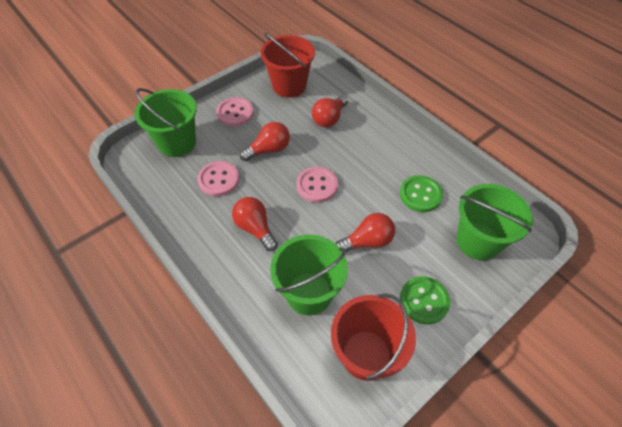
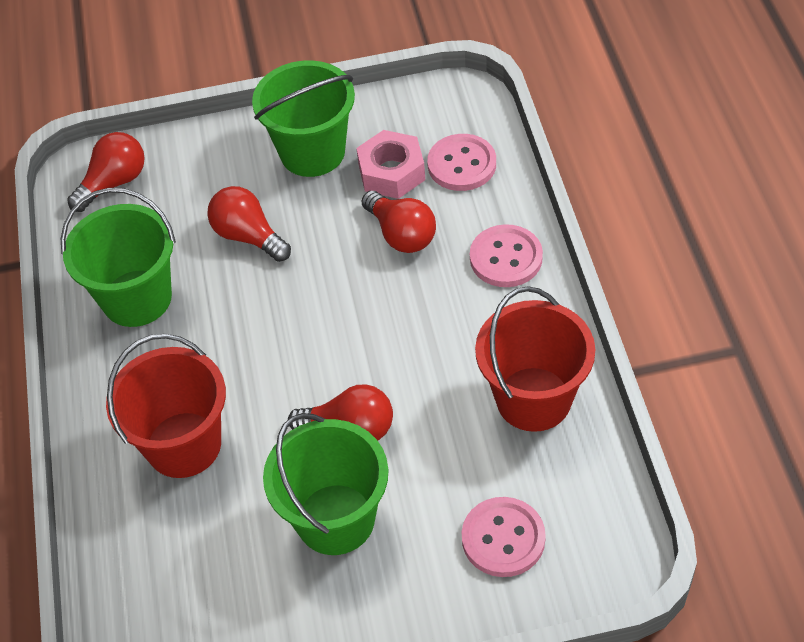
green button: 2 -> 0
pink nut: 0 -> 1

